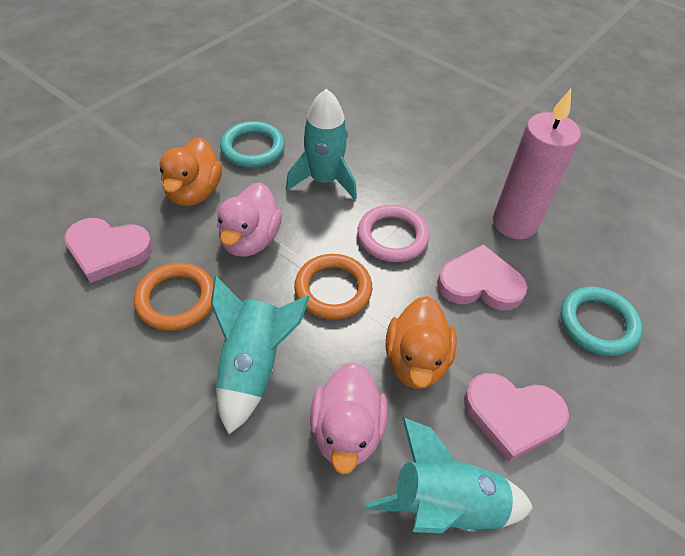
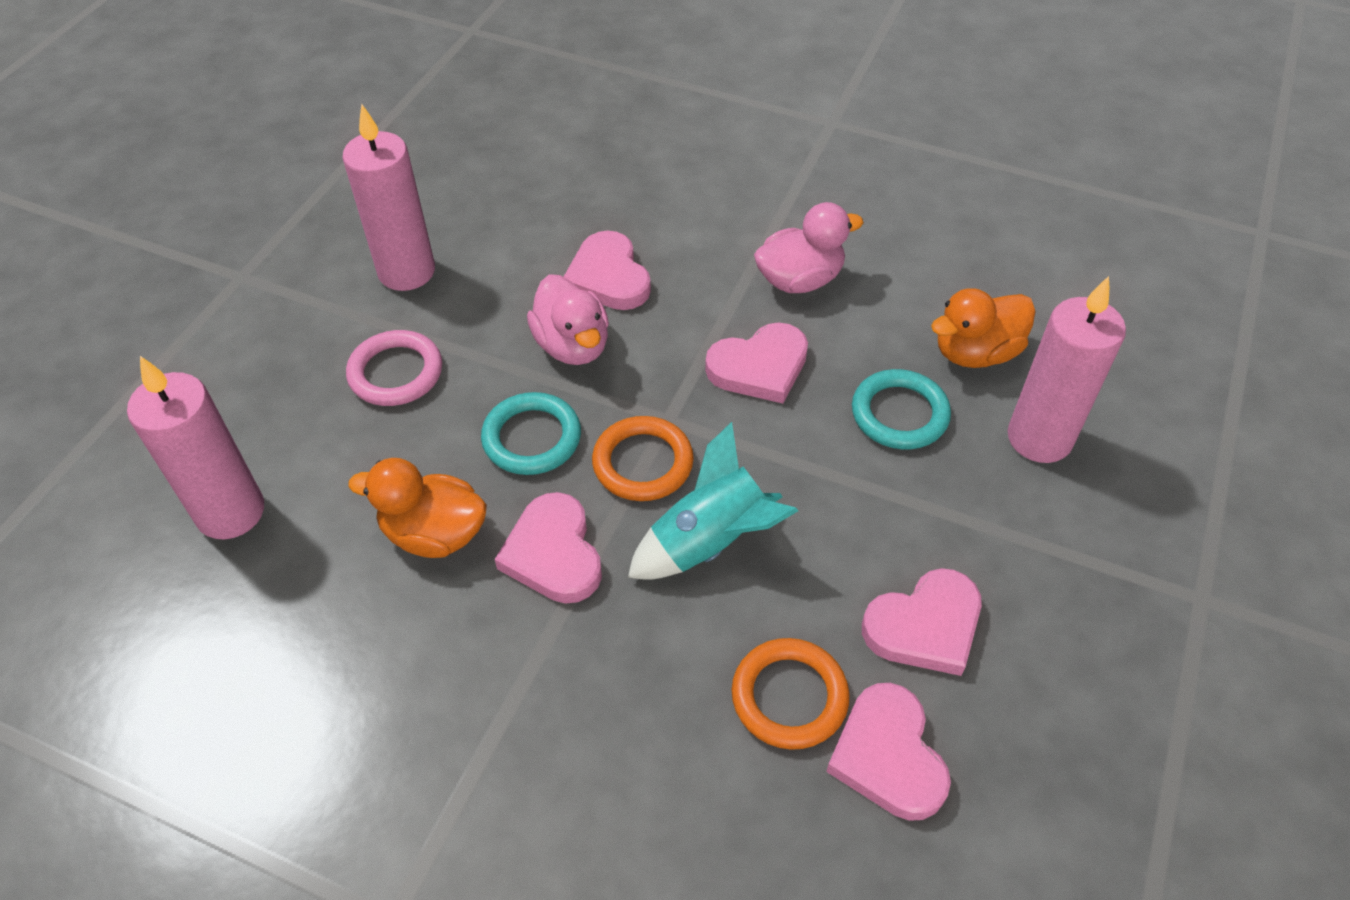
pink candle: 1 -> 3
pink heart: 3 -> 5
turquoise rocket: 3 -> 1

